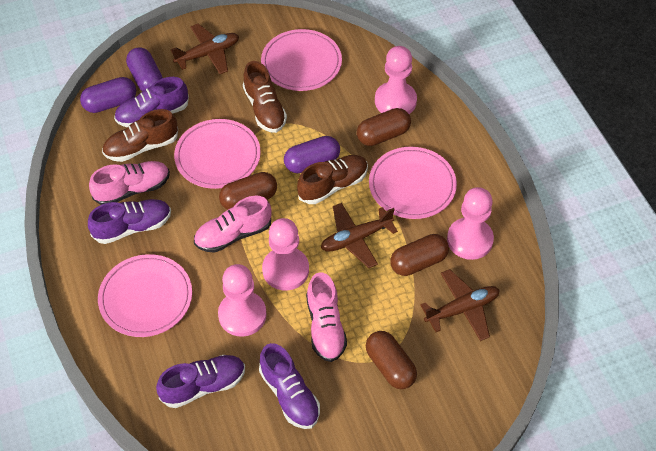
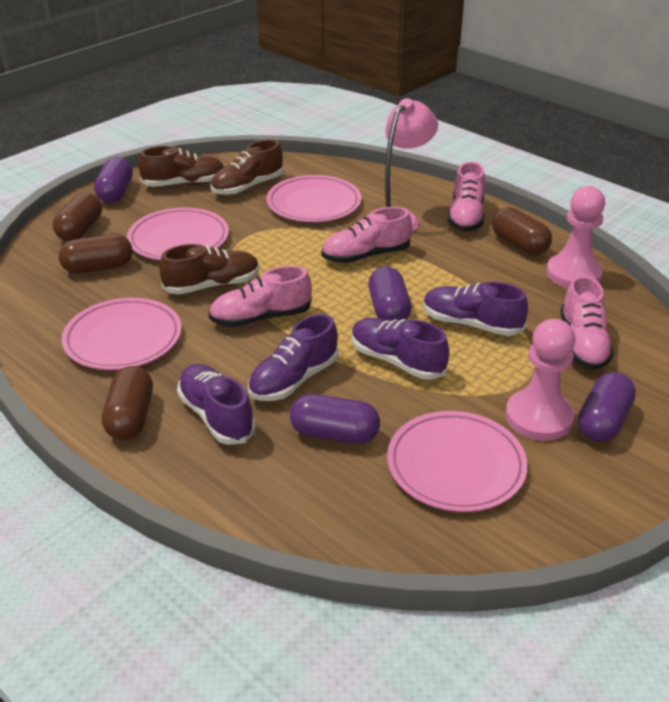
brown plane: 3 -> 0
pink lamp: 0 -> 1
pink pawn: 4 -> 2
pink shoe: 3 -> 4
purple capsule: 3 -> 4

